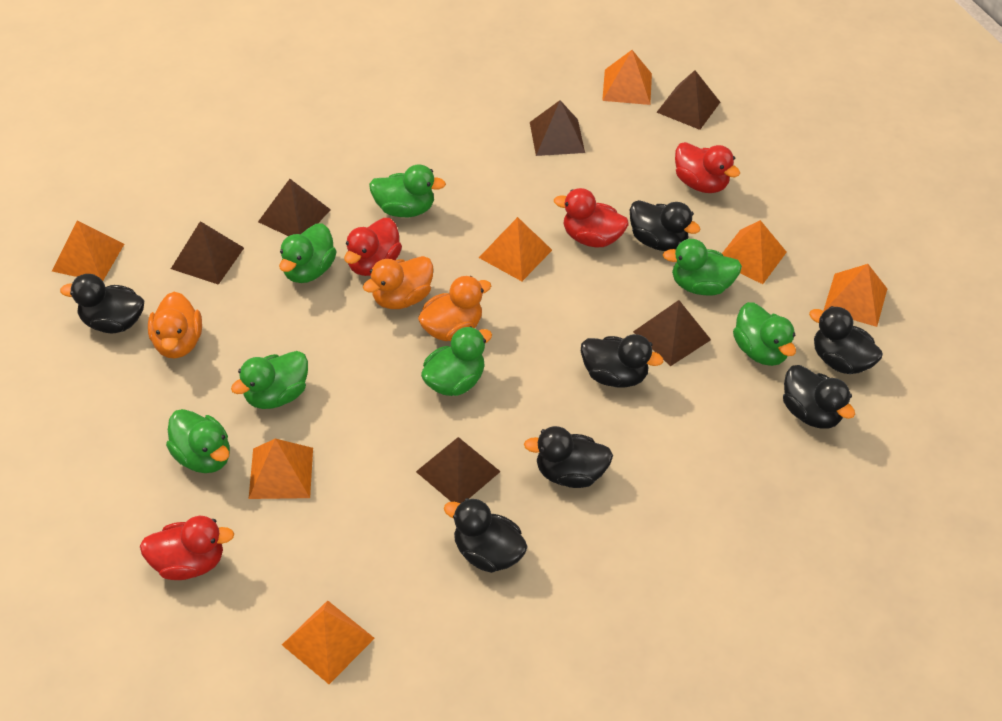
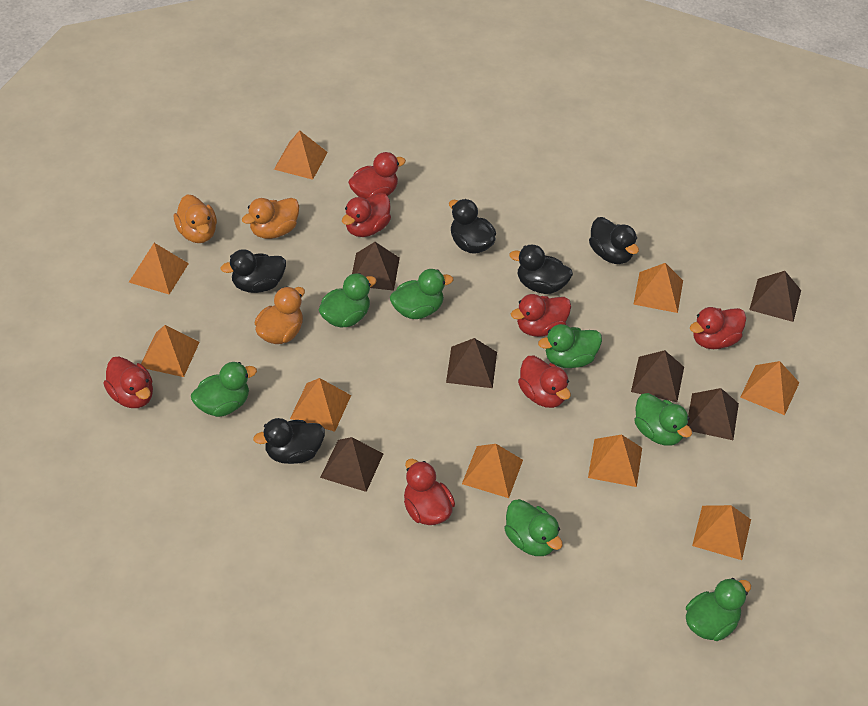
black duck: 7 -> 5
orange pyramid: 7 -> 9
red duck: 4 -> 7

